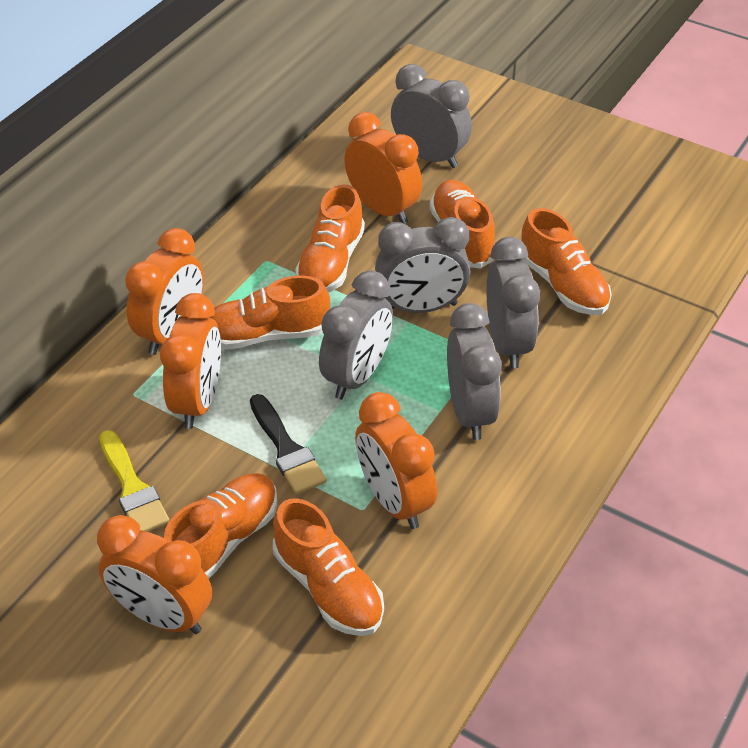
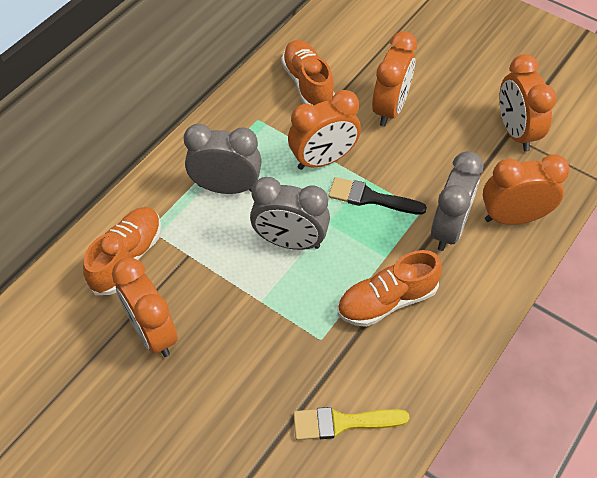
grey clock: 5 -> 3
orange shoe: 6 -> 3

